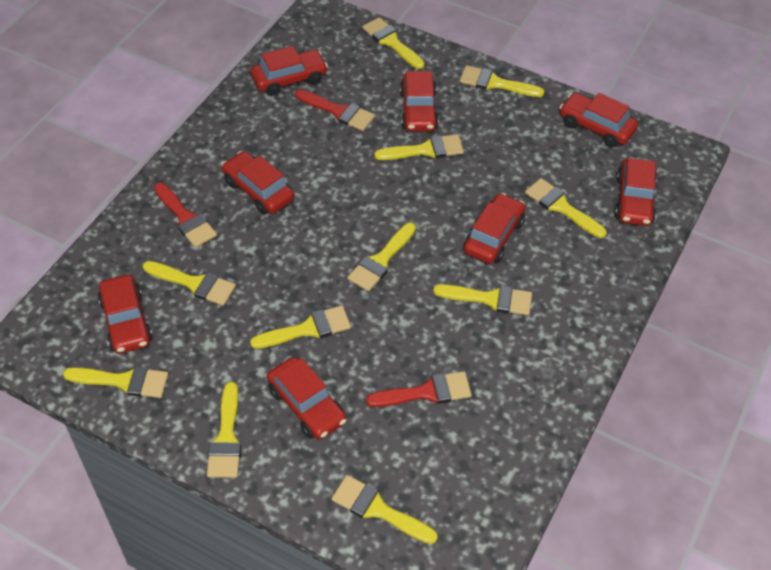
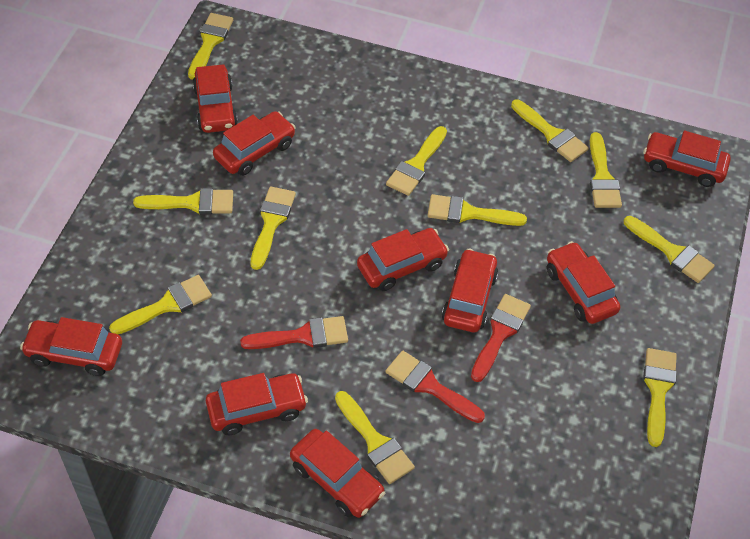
red car: 8 -> 9

